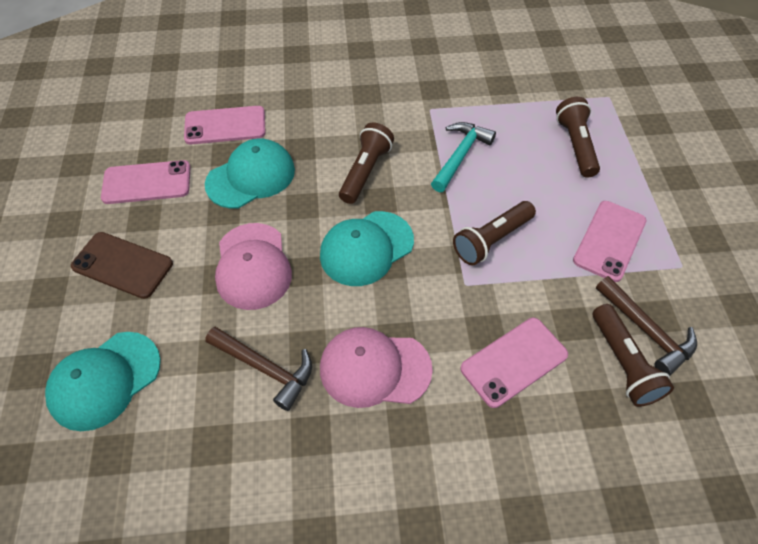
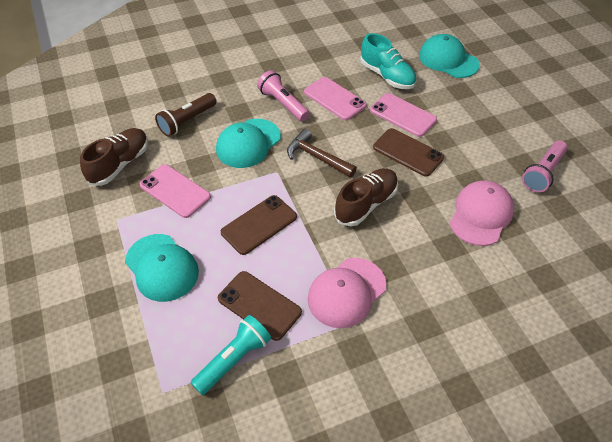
brown flashlight: 4 -> 1
brown hammer: 2 -> 1
brown phone: 1 -> 3
brown shoe: 0 -> 2
pink flashlight: 0 -> 2
pink phone: 4 -> 3
turquoise flashlight: 0 -> 1
turquoise hammer: 1 -> 0
turquoise shoe: 0 -> 1

